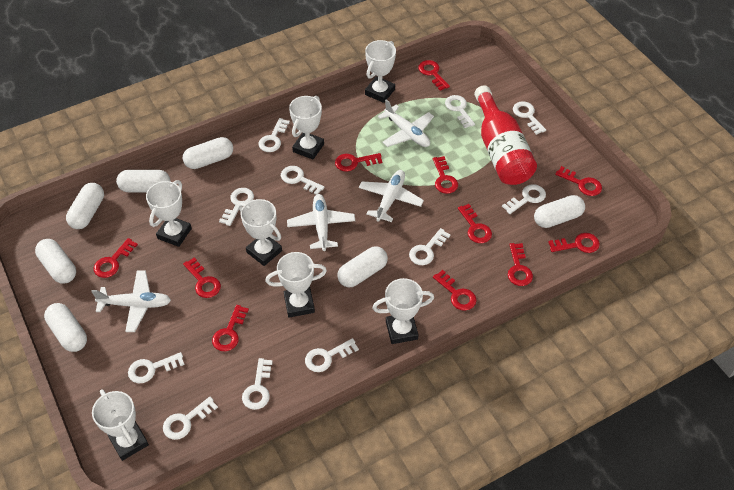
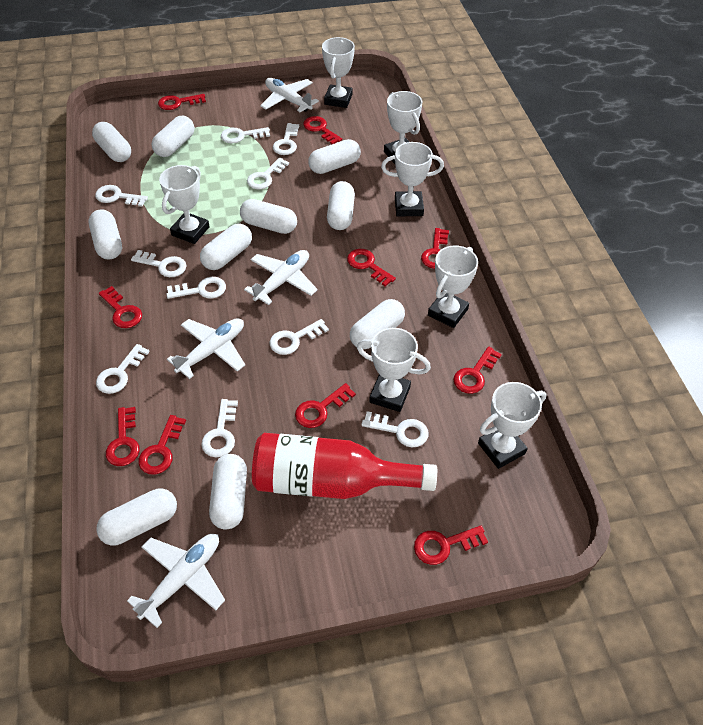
red key: 11 -> 10
white capsule: 7 -> 10
white key: 11 -> 10

